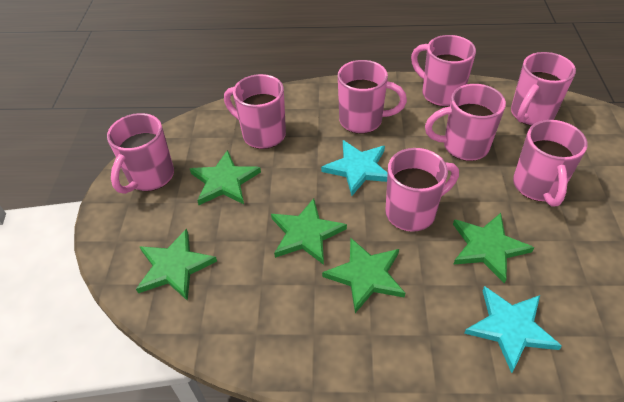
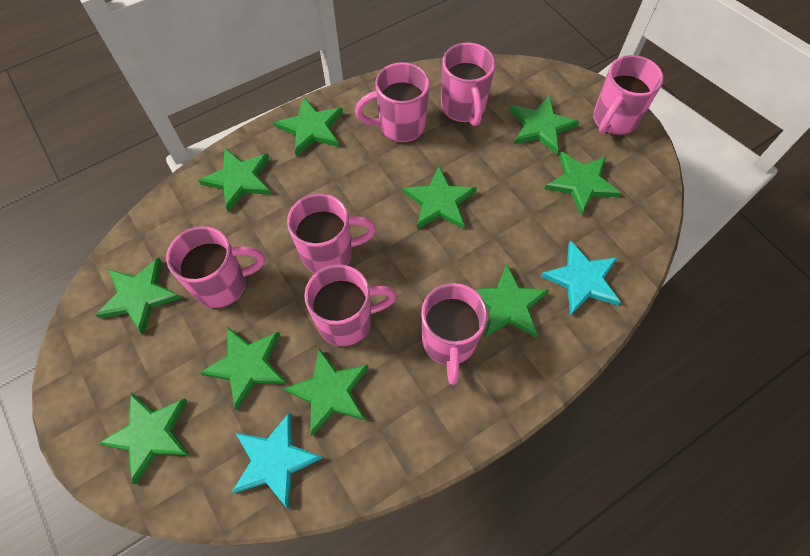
green star: 5 -> 10
pink mug: 8 -> 7

